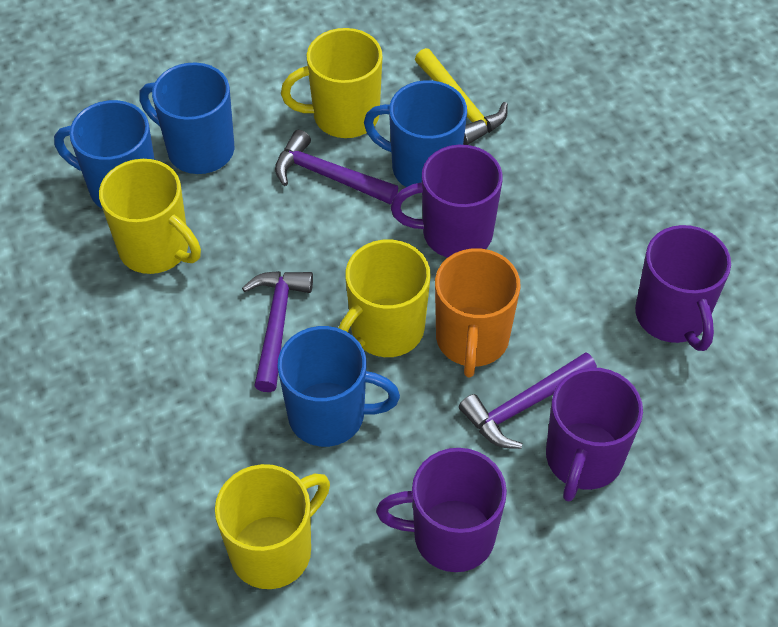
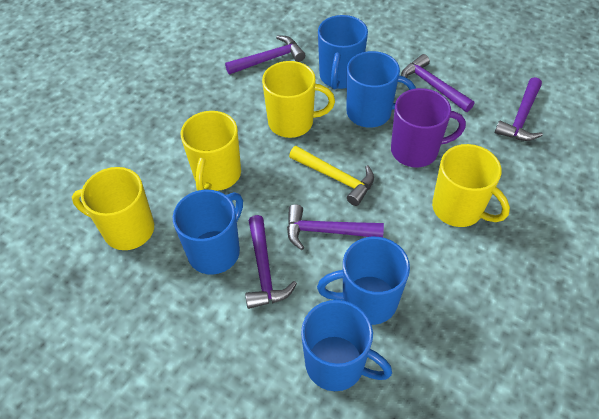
blue mug: 4 -> 5
orange mug: 1 -> 0
purple hammer: 3 -> 5
purple mug: 4 -> 1

